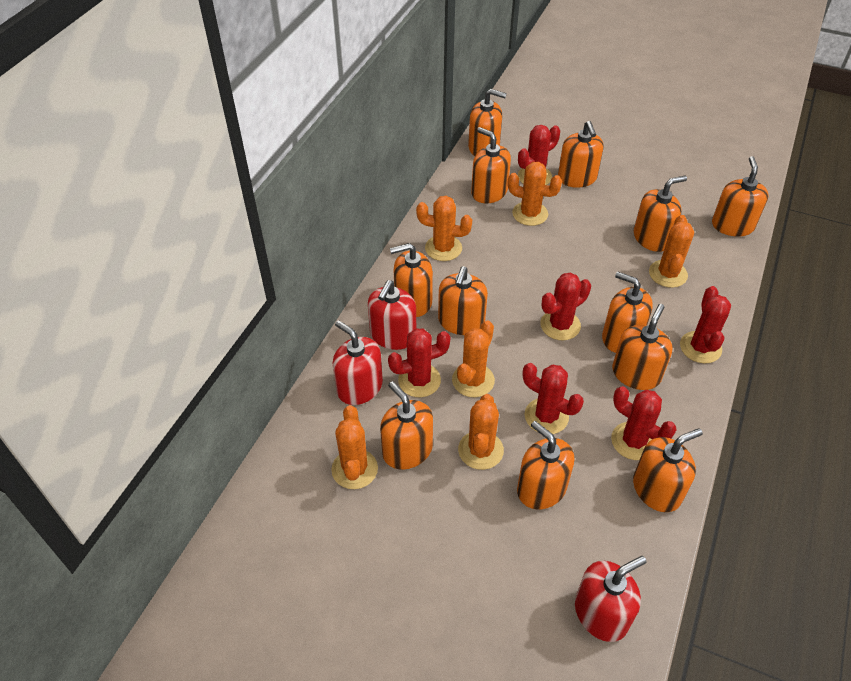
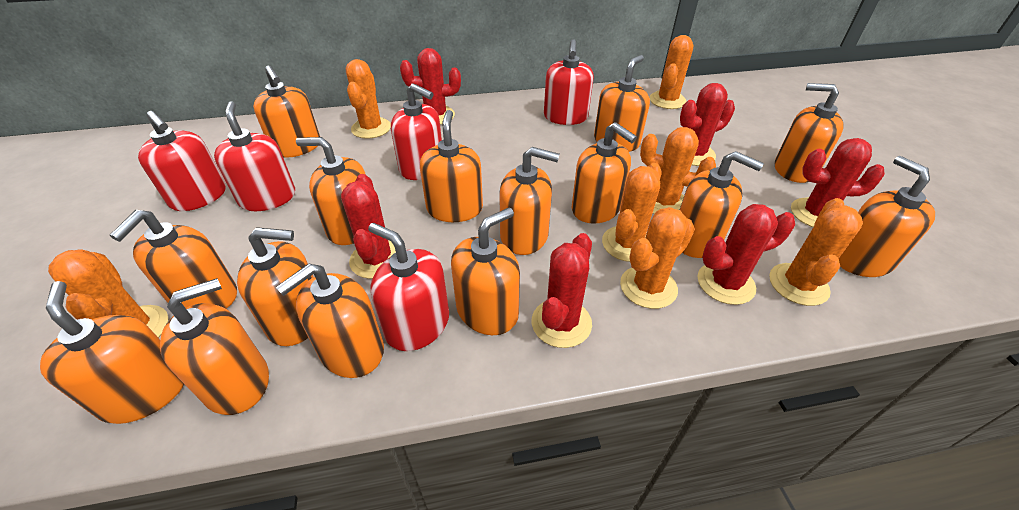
orange cactus: 6 -> 7
orange soap dispenser: 12 -> 15
red soap dispenser: 3 -> 5

